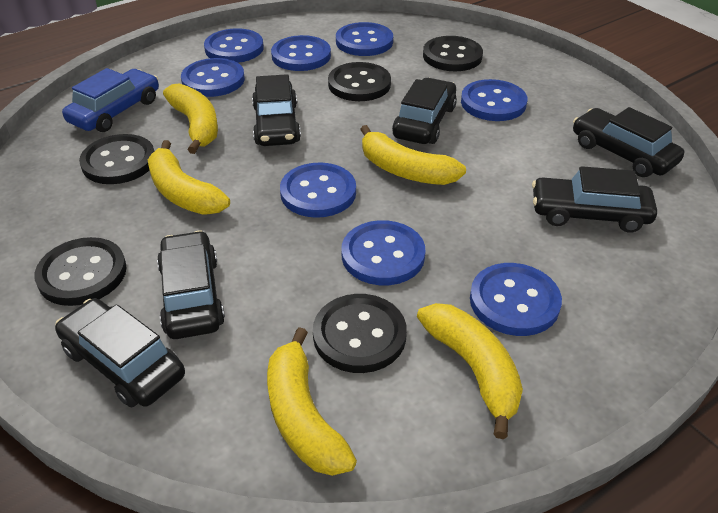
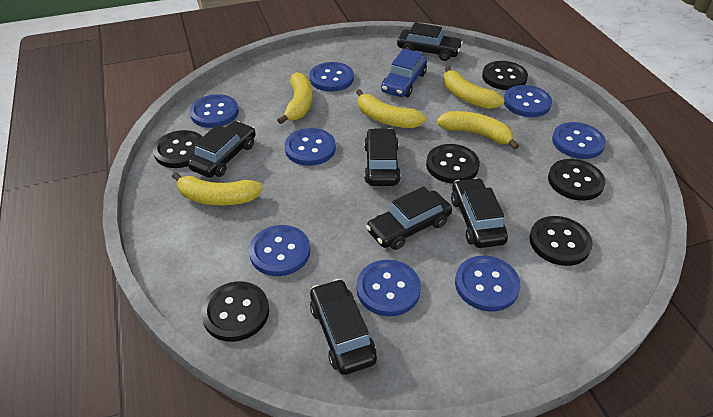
black button: 5 -> 6

